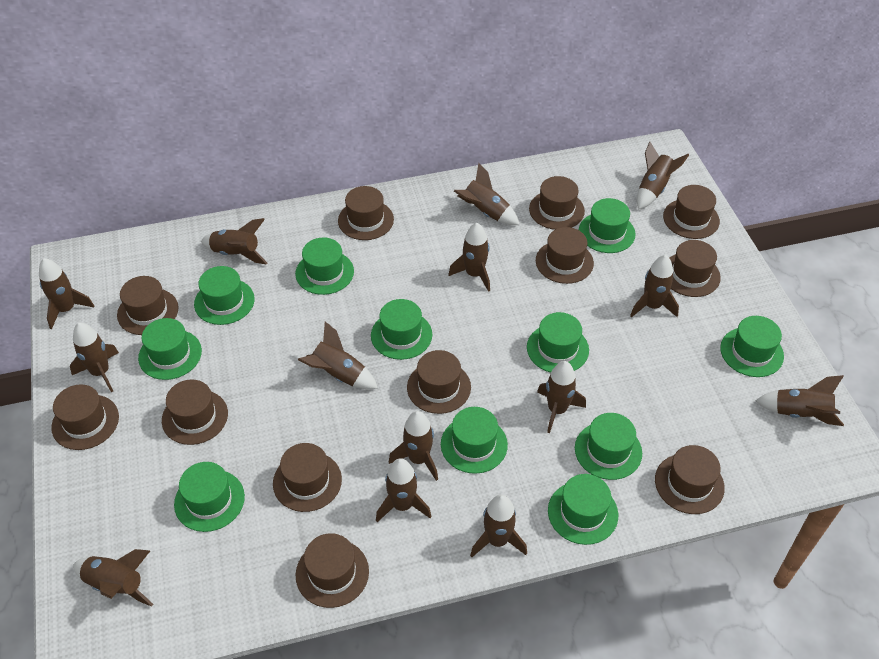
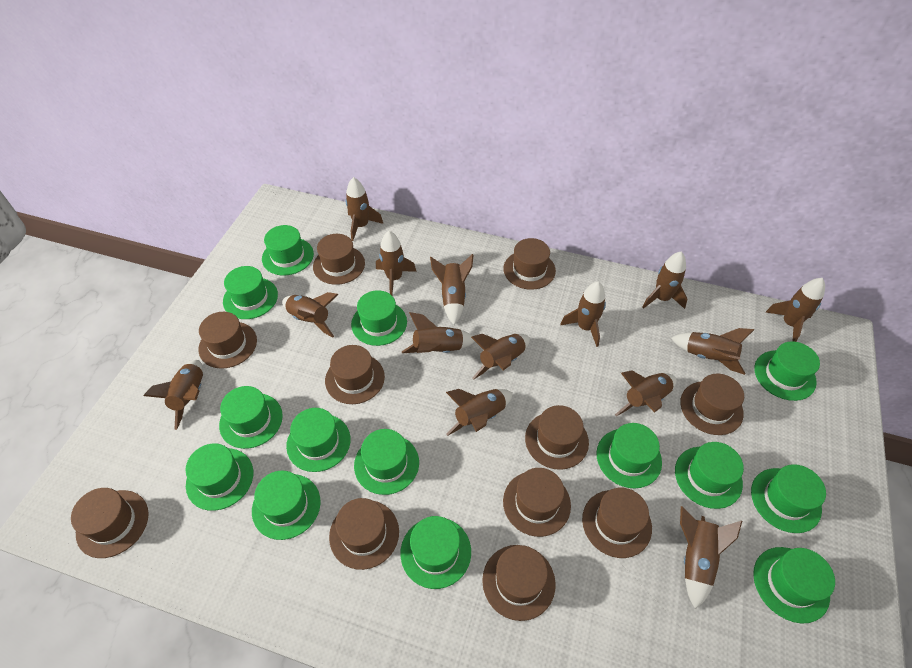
brown hat: 12 -> 11
green hat: 11 -> 14

